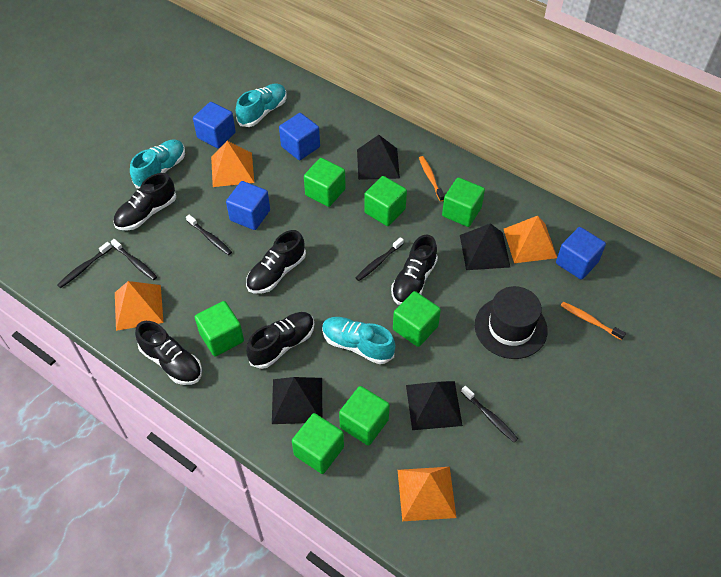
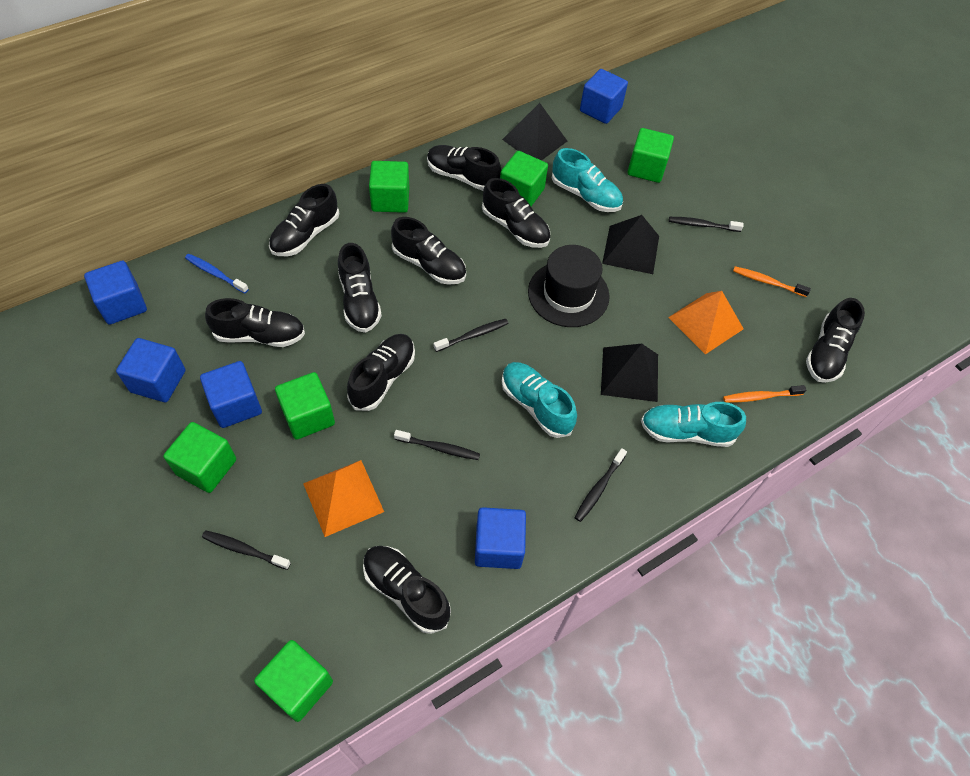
black pyramid: 4 -> 3
black shoe: 5 -> 9
blue cube: 4 -> 5
blue toothbrush: 0 -> 1
green cube: 7 -> 6
orange pyramid: 4 -> 2

